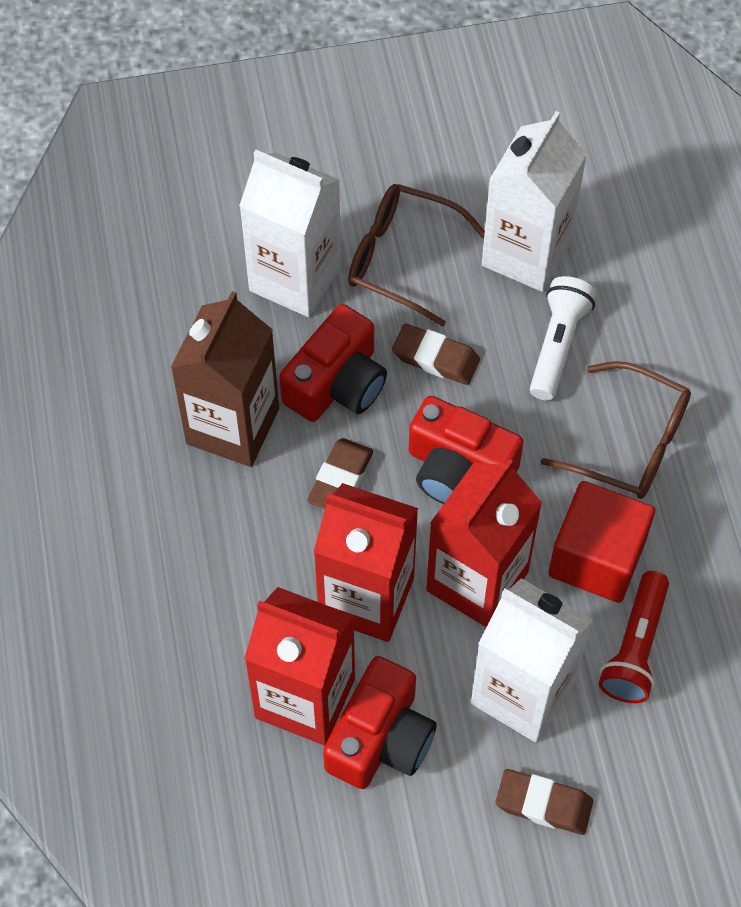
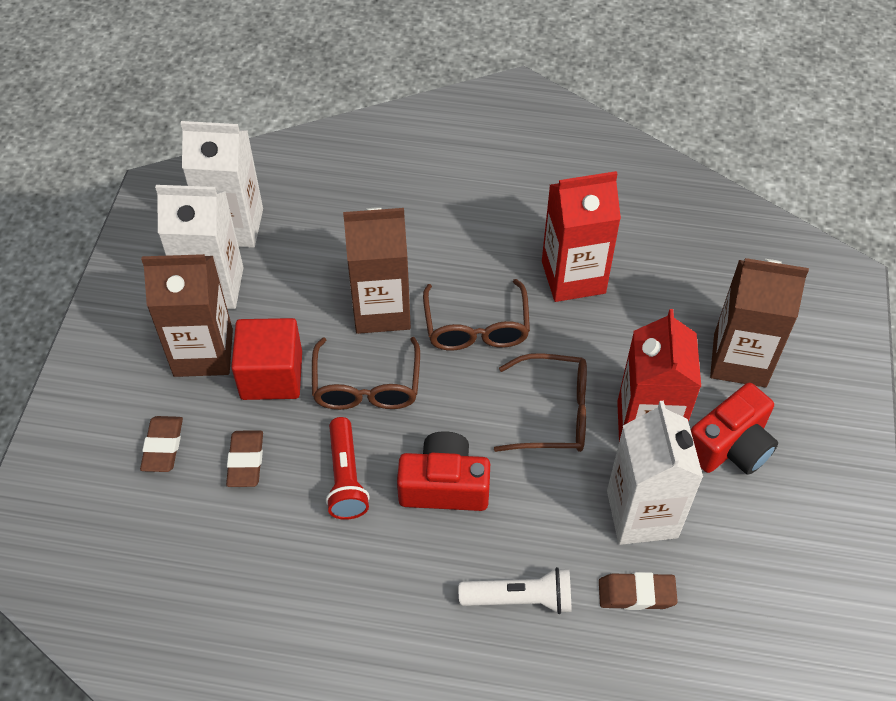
brown carton: 1 -> 3
brown glasses: 2 -> 3
red camera: 3 -> 2
red carton: 3 -> 2

